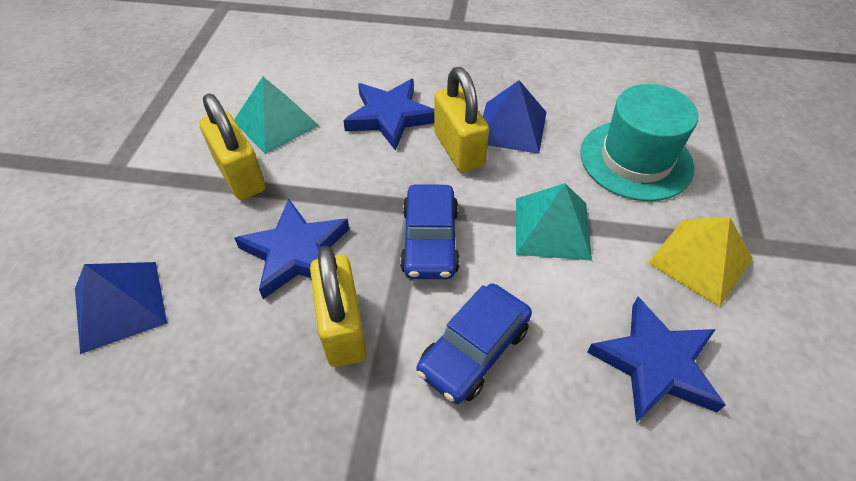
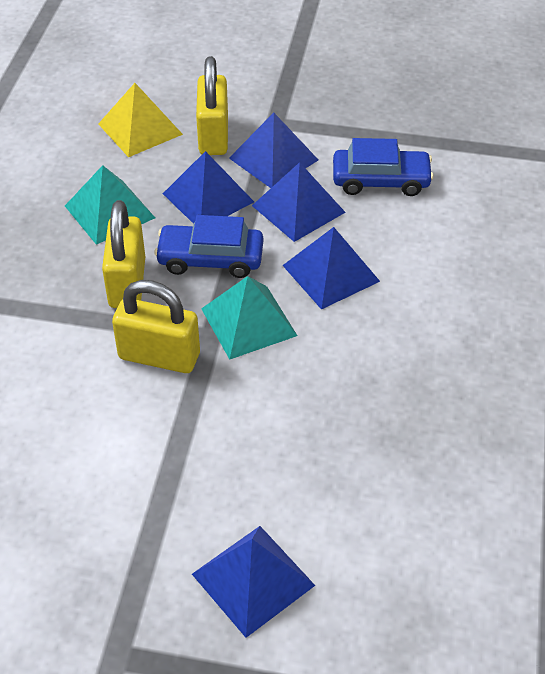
blue pyramid: 2 -> 5
blue star: 3 -> 0
turquoise hat: 1 -> 0

